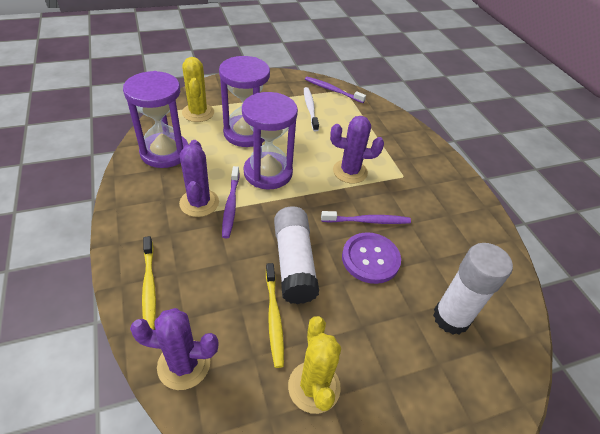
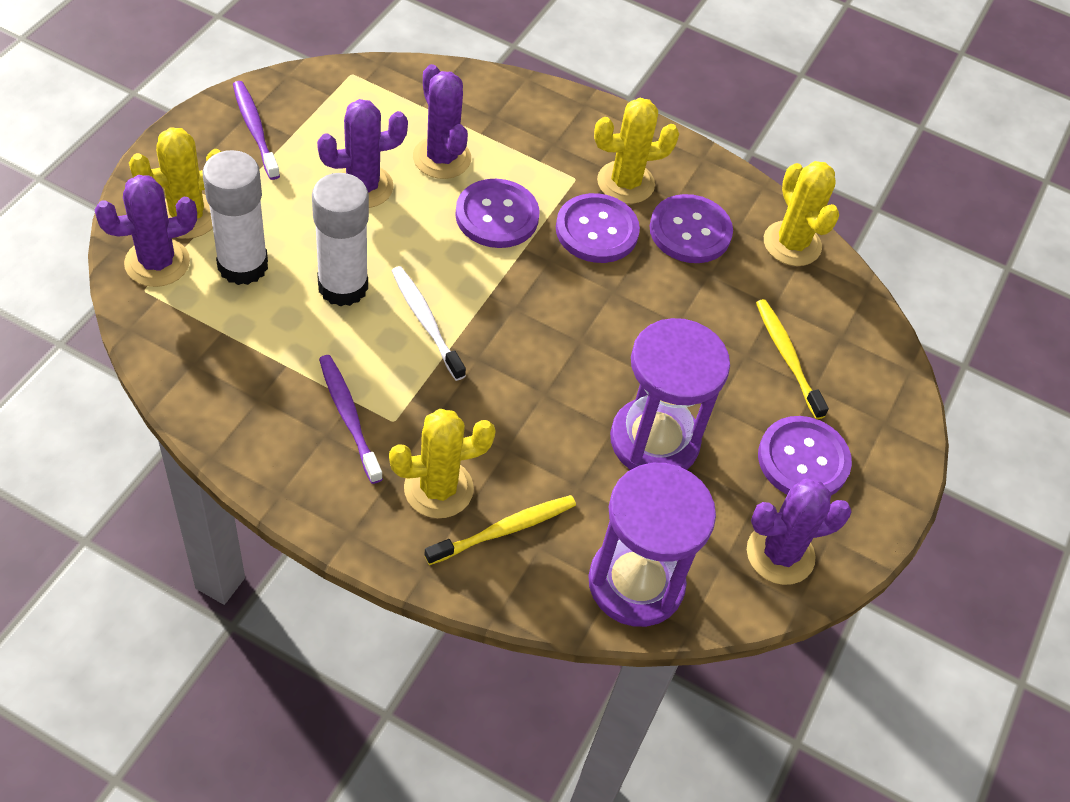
purple button: 1 -> 4
purple cactus: 3 -> 4
purple hourglass: 3 -> 2
purple toothbrush: 3 -> 2
yellow cactus: 2 -> 4

